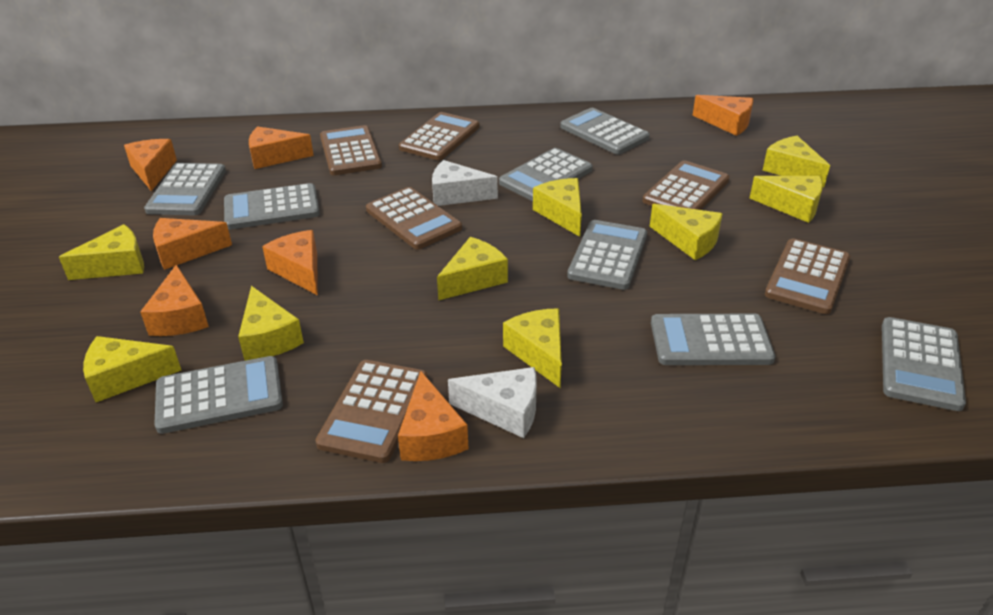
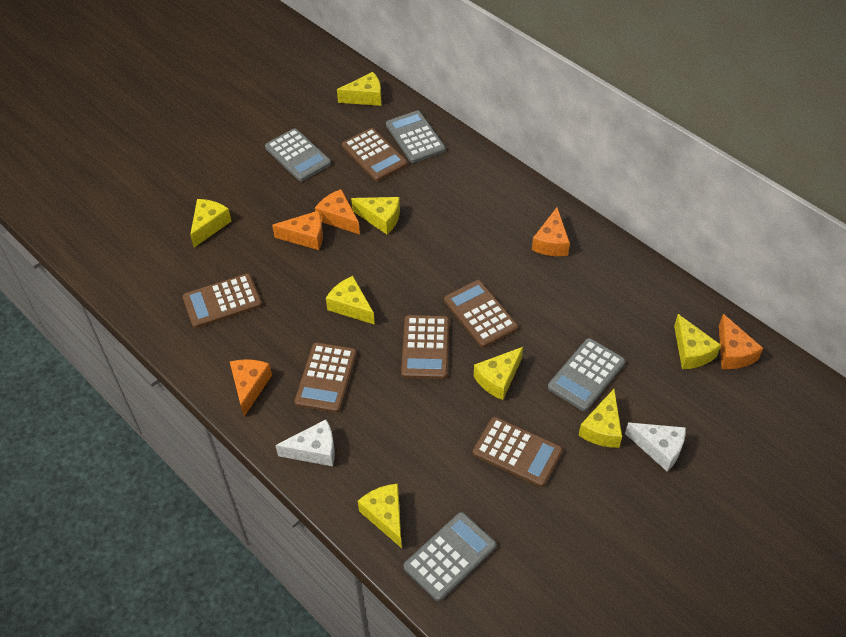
grey calculator: 8 -> 4
orange cheese: 7 -> 5
yellow cheese: 9 -> 8

